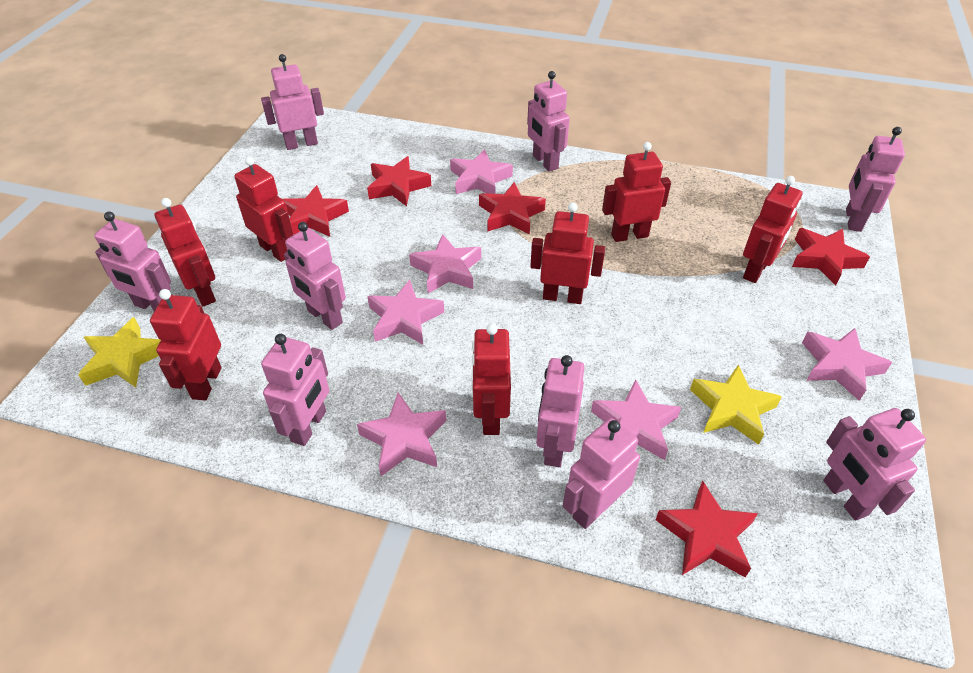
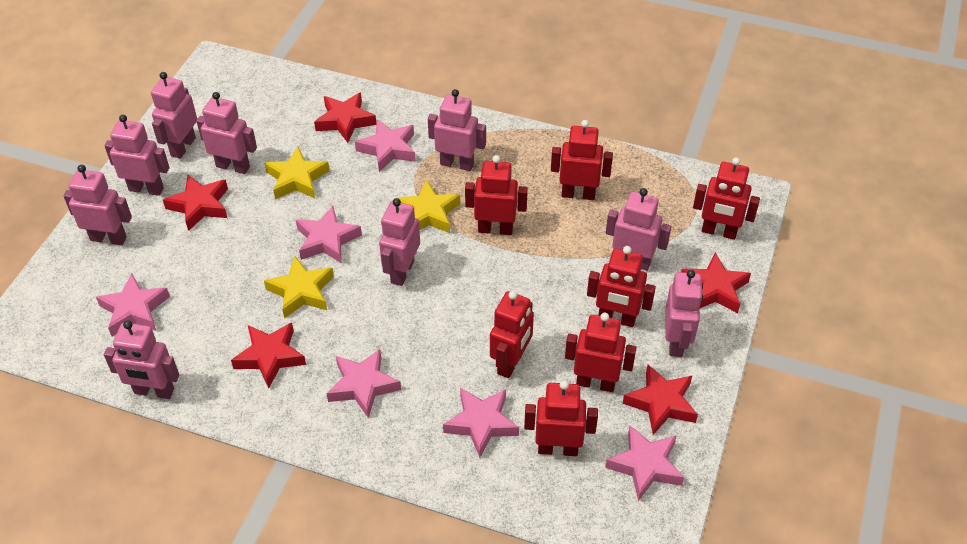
yellow star: 2 -> 3

